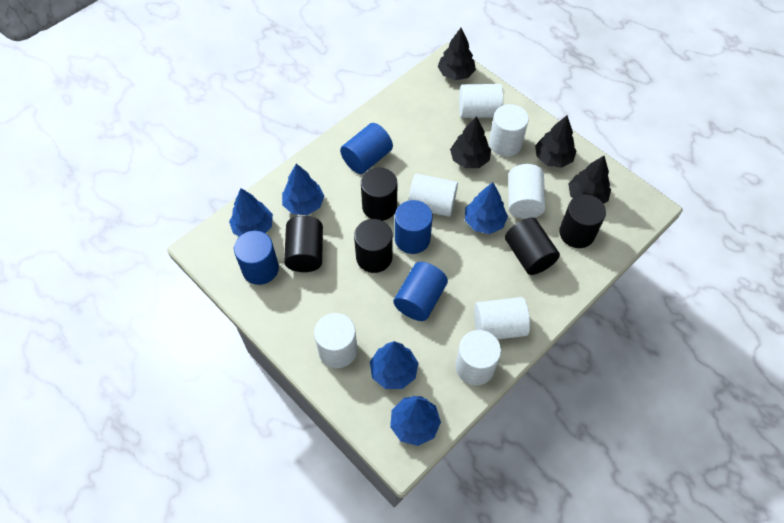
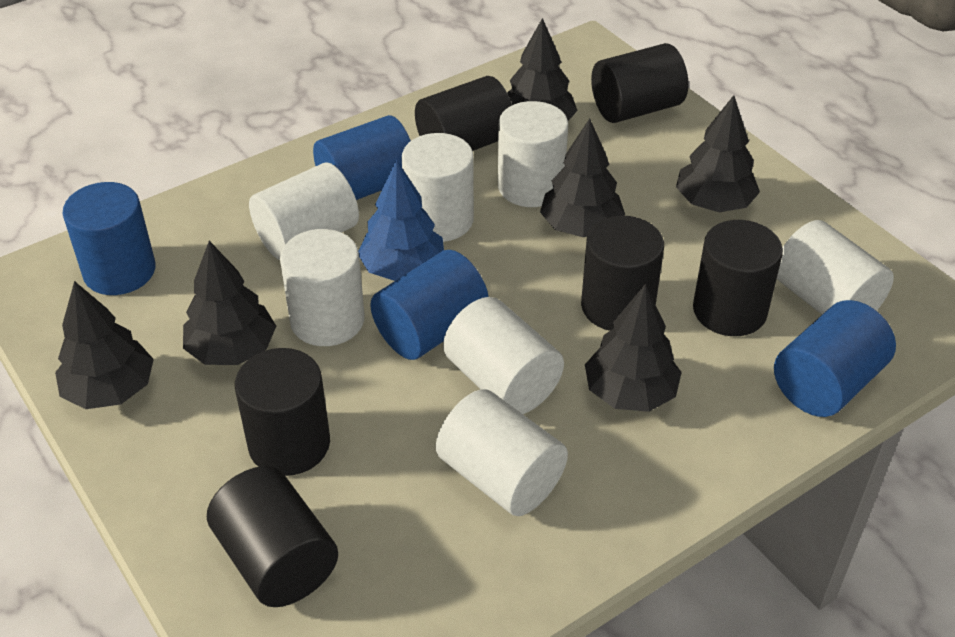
black cylinder: 5 -> 6
black tree: 4 -> 6
blue tree: 5 -> 1

